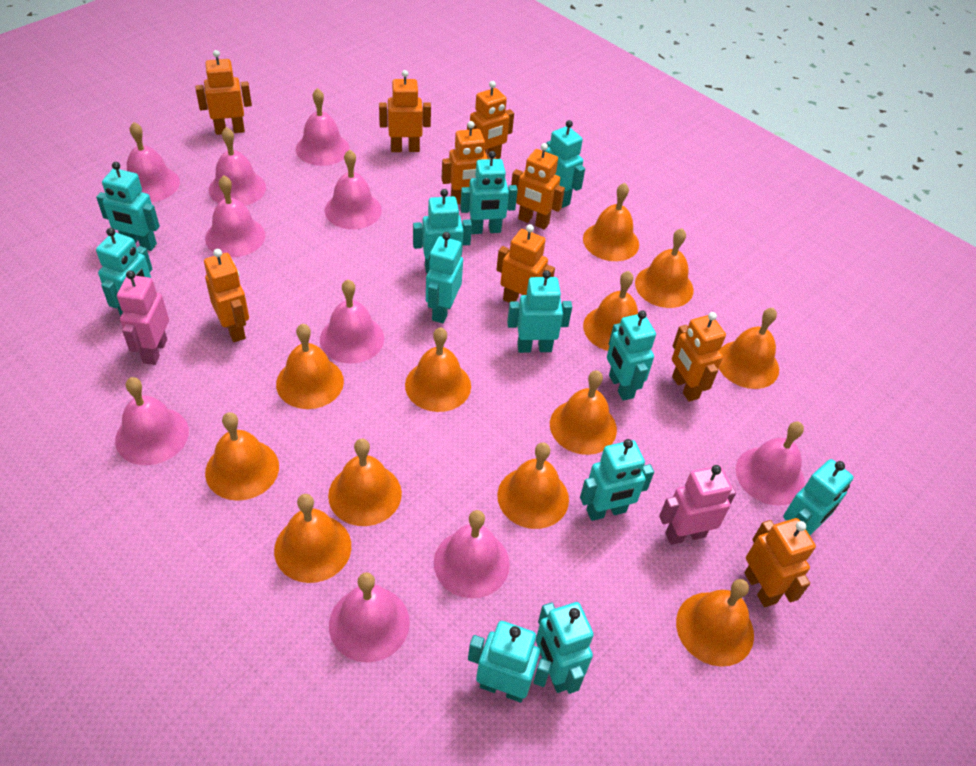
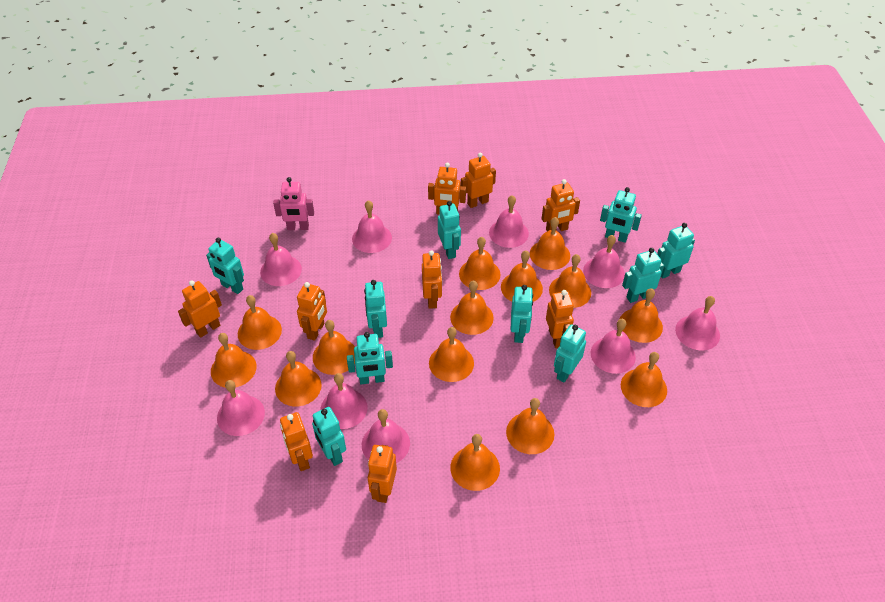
orange bell: 12 -> 14
pink bell: 10 -> 9
pink robot: 2 -> 1
turquoise robot: 12 -> 10

